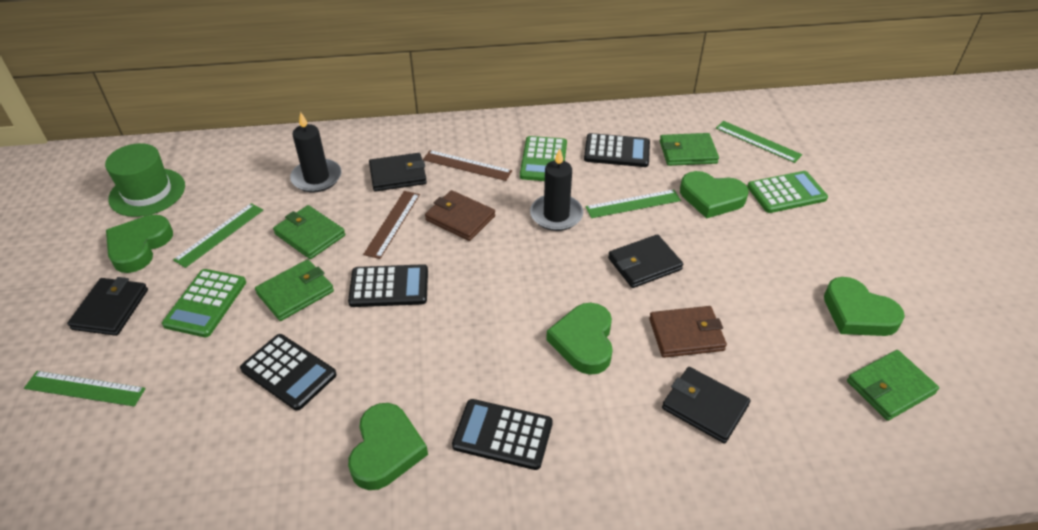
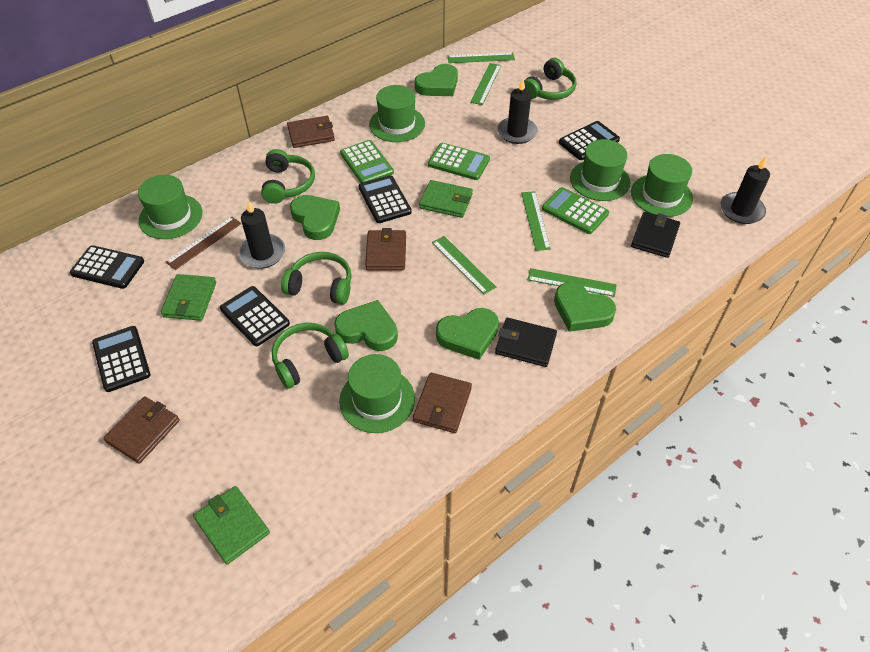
black calculator: 4 -> 5
black candle: 2 -> 3
black wallet: 4 -> 2
brown ruler: 2 -> 1
brown wallet: 2 -> 4
green hat: 1 -> 5
green headphones: 0 -> 4
green ruler: 4 -> 5
green wallet: 4 -> 3

